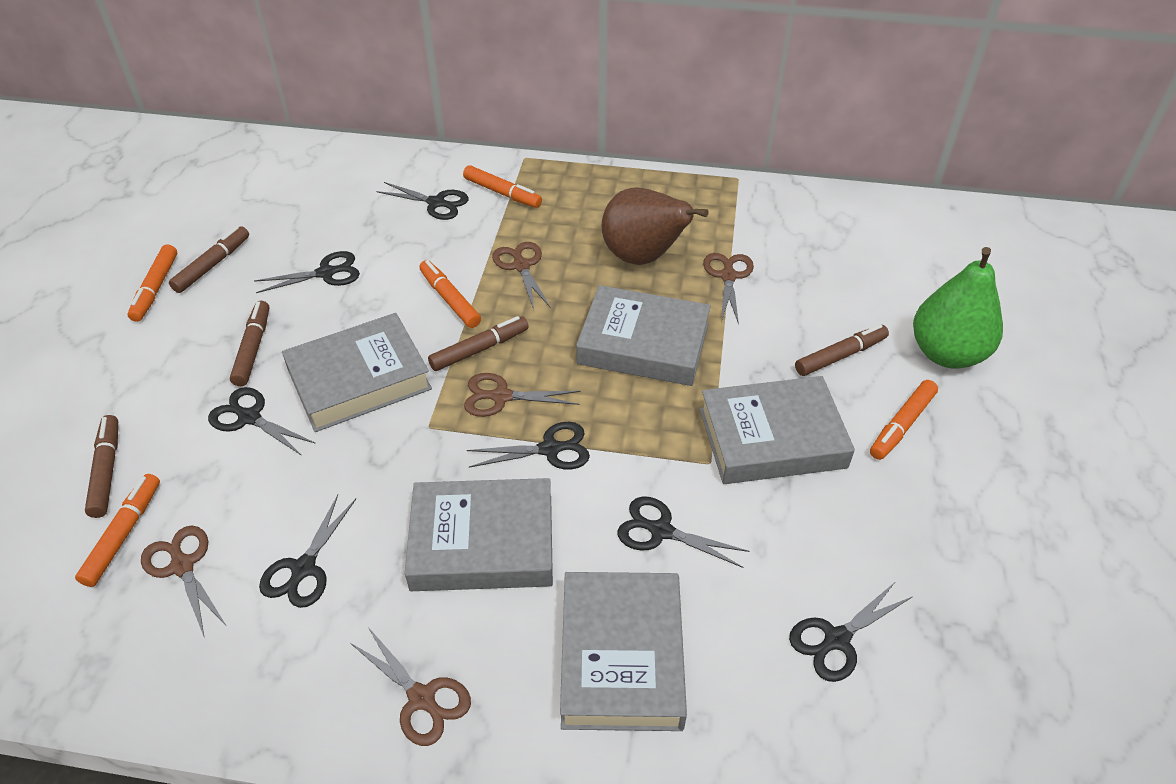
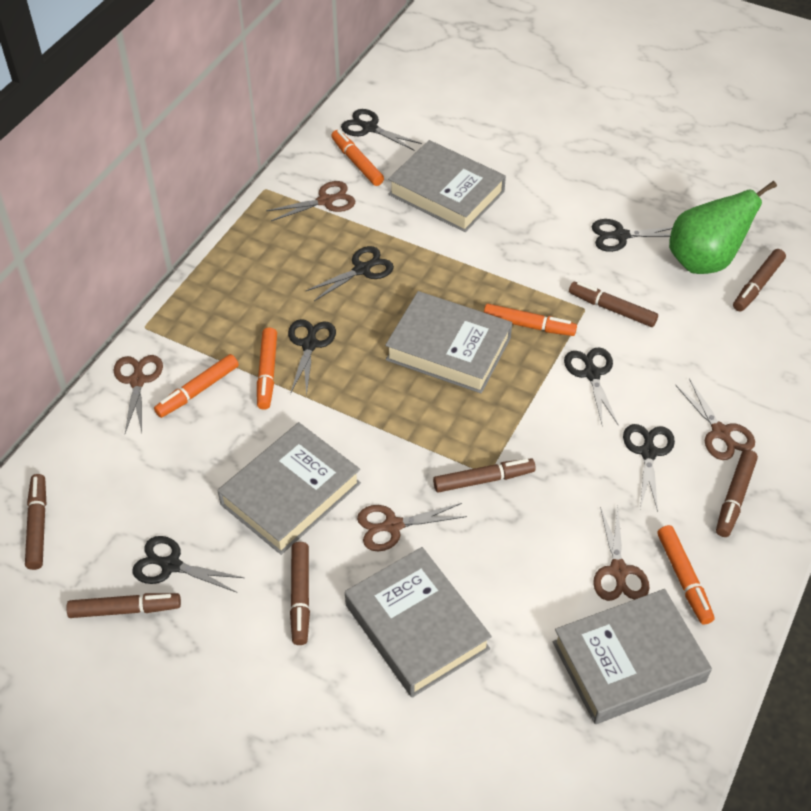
brown marker: 5 -> 7
brown pear: 1 -> 0

